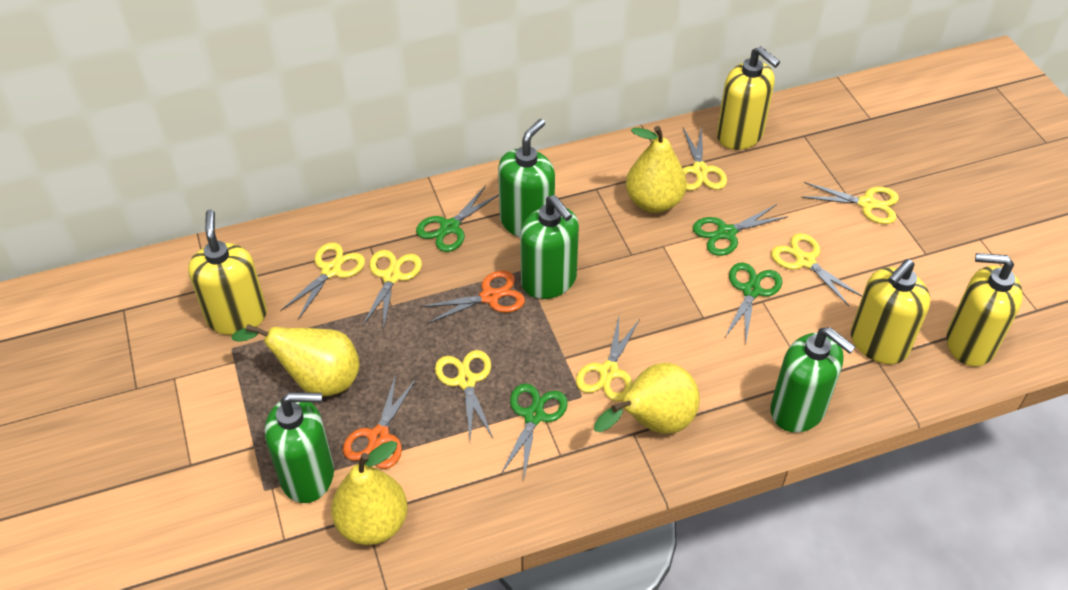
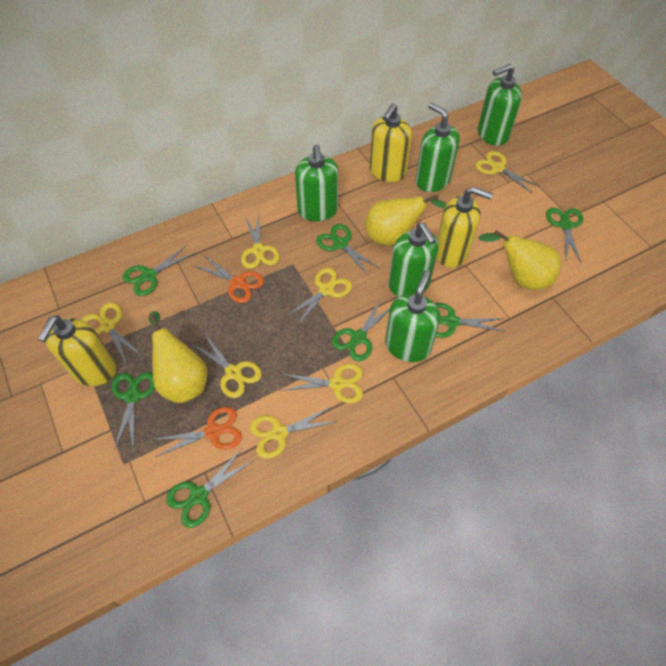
green scissors: 4 -> 7
green soap dispenser: 4 -> 5
yellow pear: 4 -> 3
yellow soap dispenser: 4 -> 3

